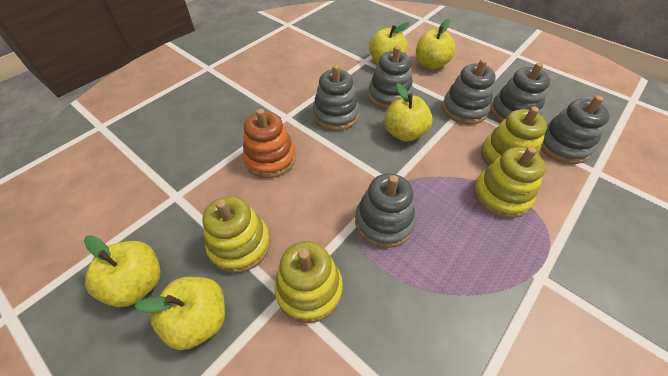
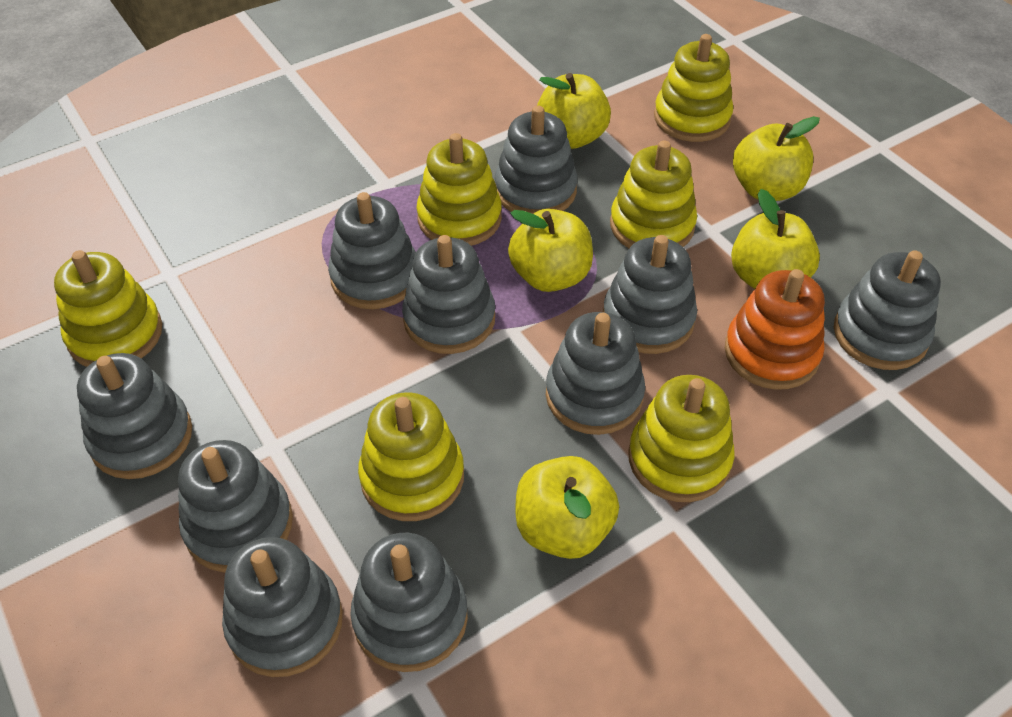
grey stacking toy: 6 -> 10
yellow stacking toy: 4 -> 6

